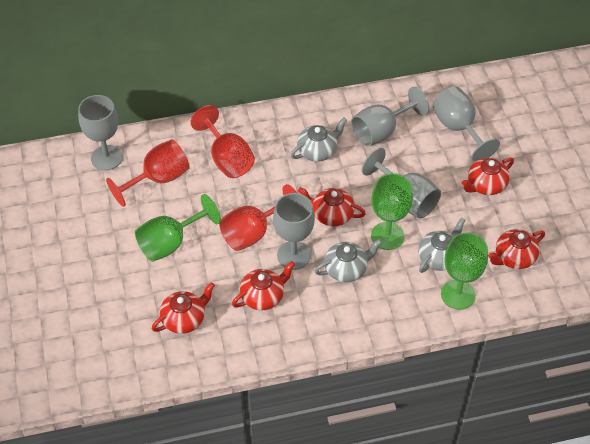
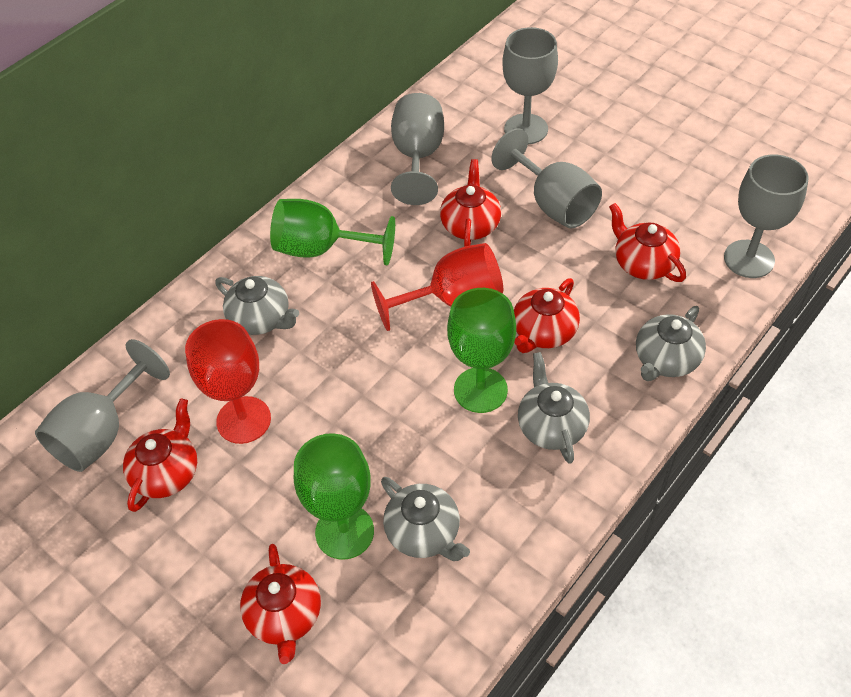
grey teapot: 3 -> 4
red goblet: 3 -> 2

